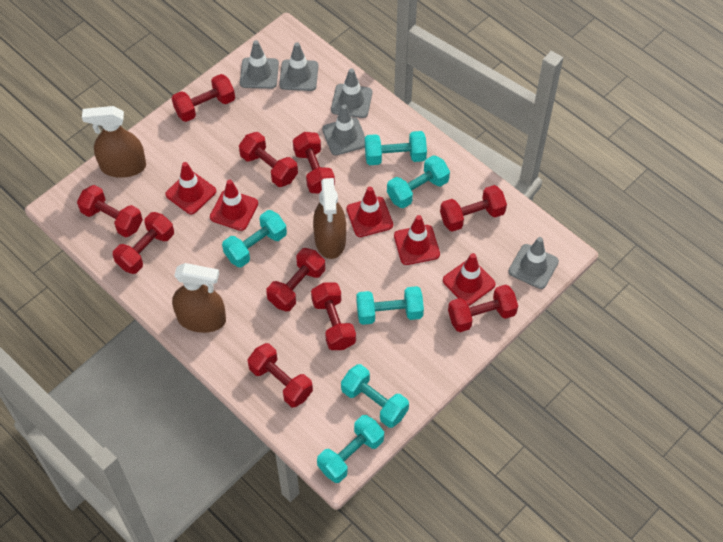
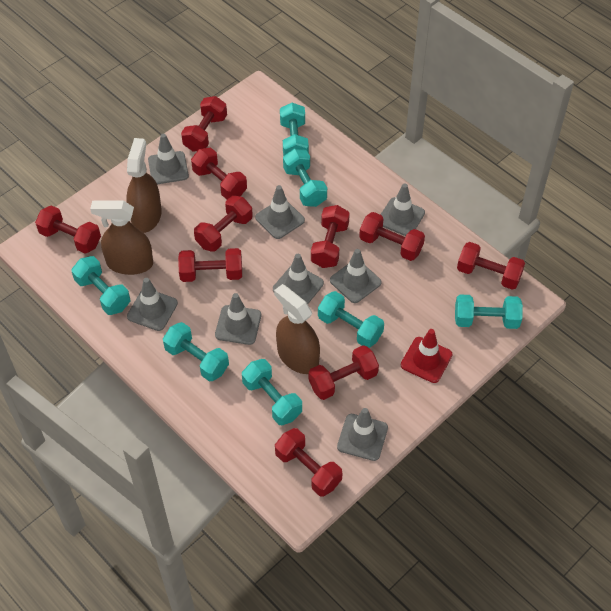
grey traffic cone: 5 -> 8
red traffic cone: 5 -> 1
turquoise dumbbell: 6 -> 7

